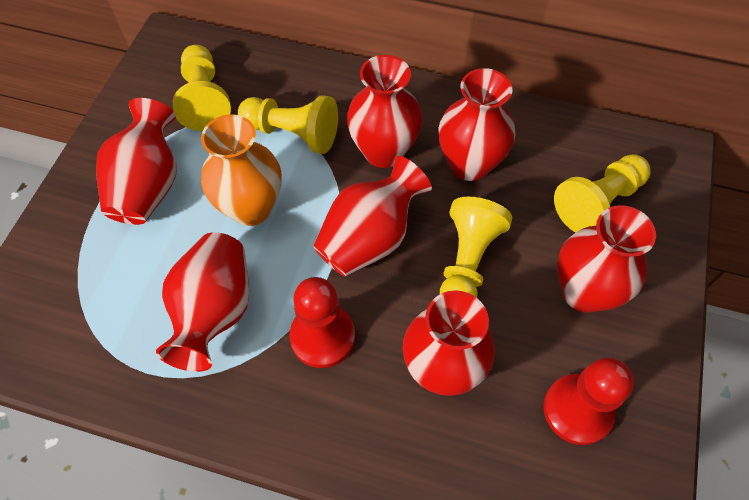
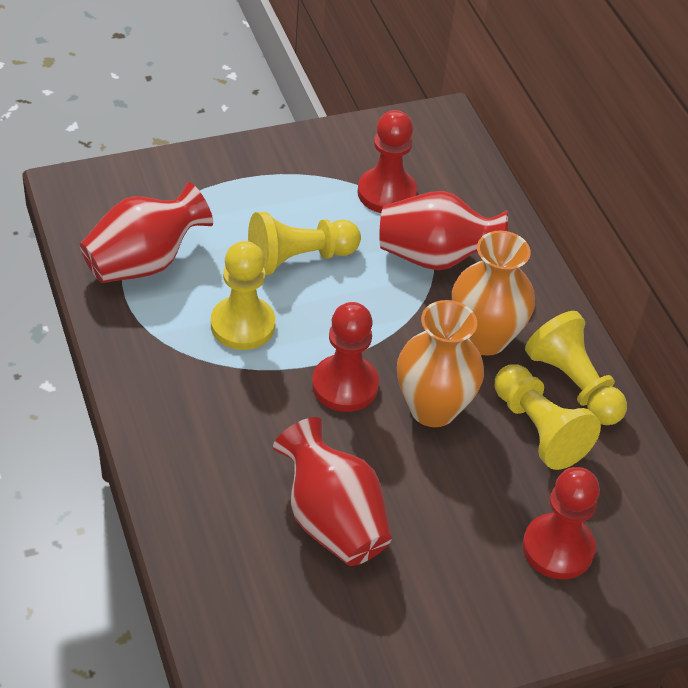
orange vase: 1 -> 2
red pawn: 2 -> 3
red vase: 7 -> 3

